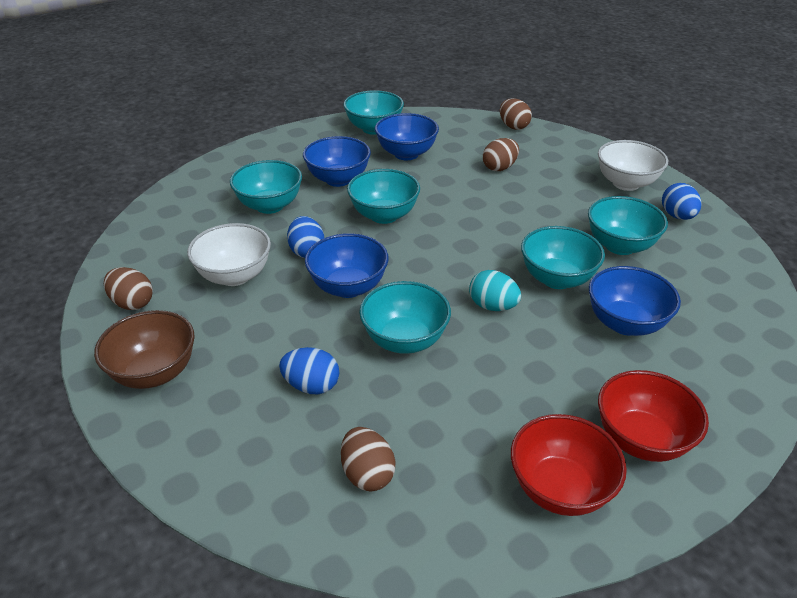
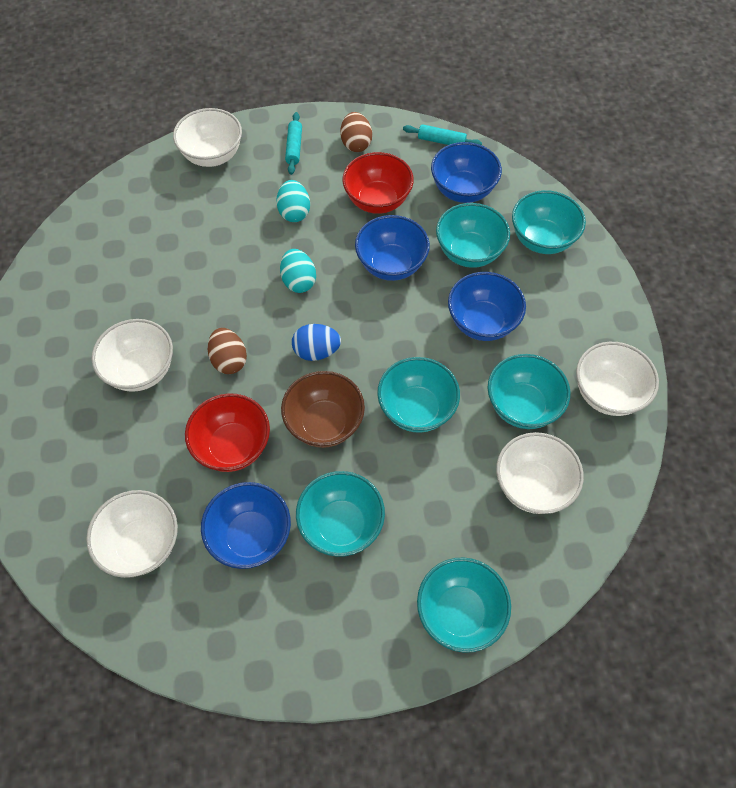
blue egg: 3 -> 1
brown egg: 4 -> 2
turquoise egg: 1 -> 2
turquoise rolling pin: 0 -> 2
white bowl: 2 -> 5

